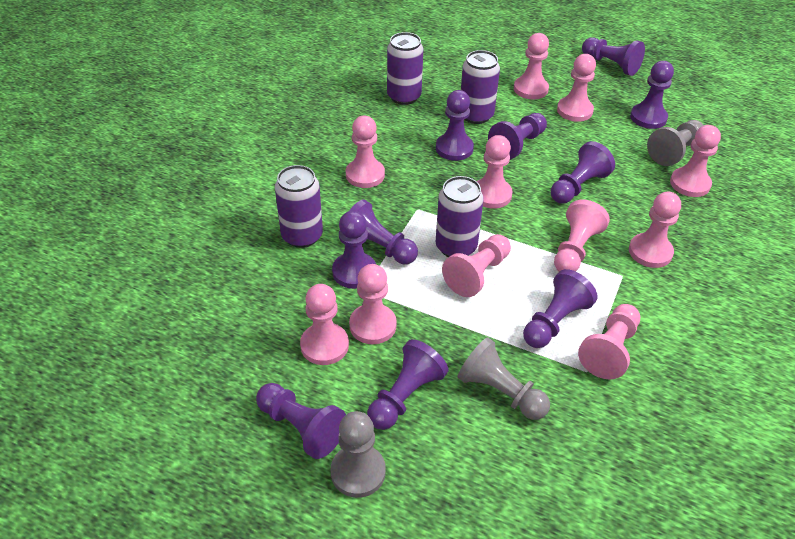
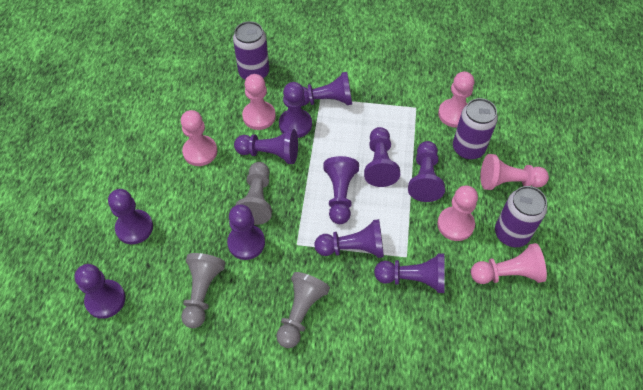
pink pawn: 11 -> 6
purple can: 4 -> 3
purple pawn: 10 -> 11

